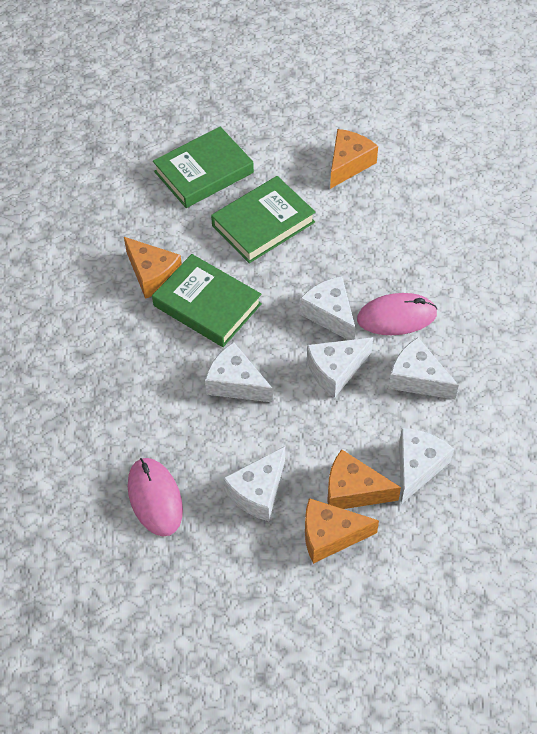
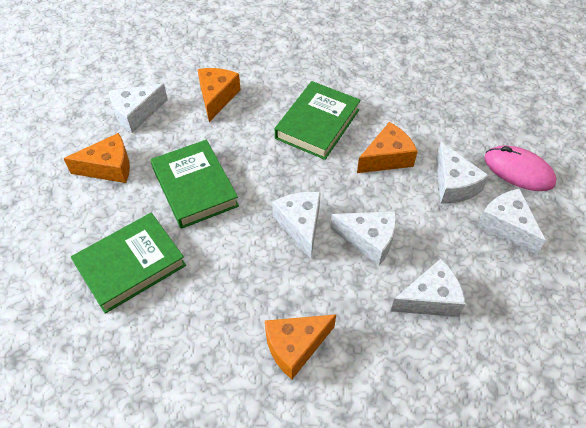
pink mouse: 2 -> 1

